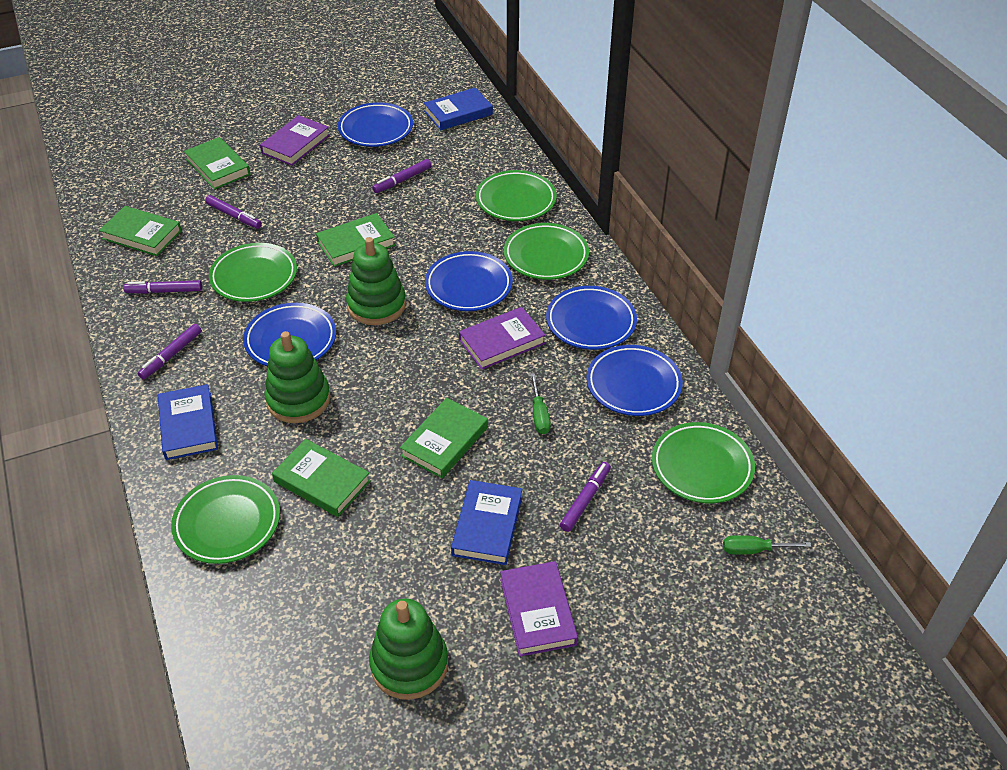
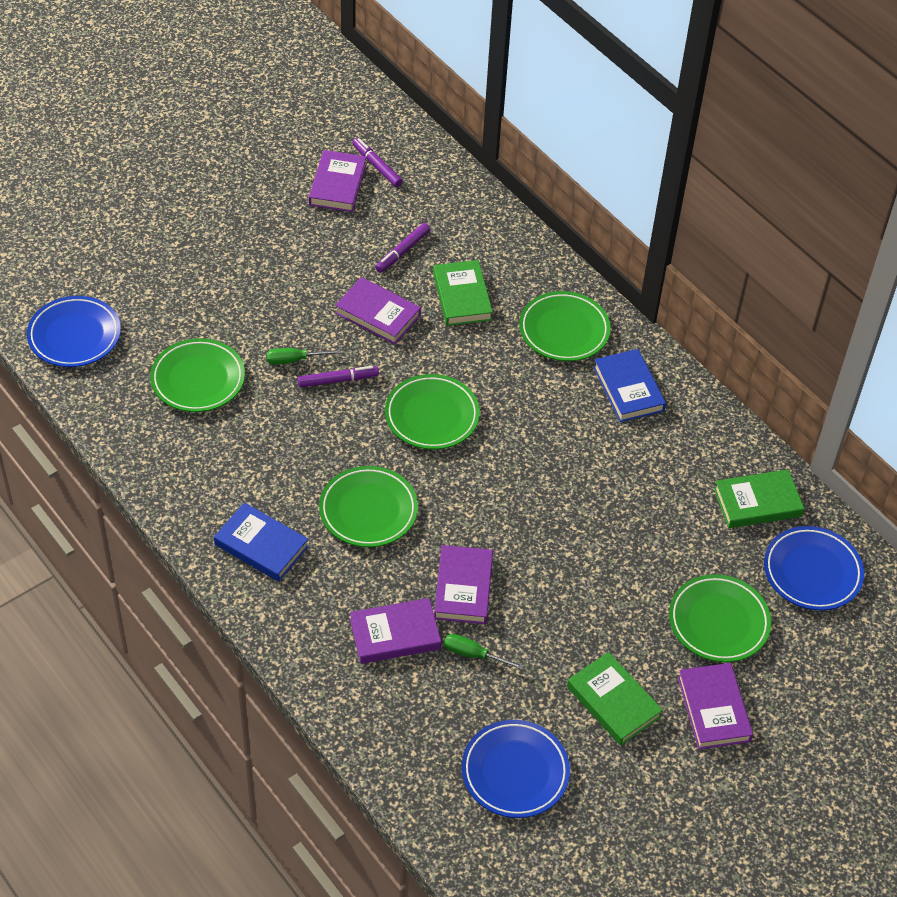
blue book: 3 -> 2
blue plate: 5 -> 3
green book: 5 -> 3
green stacking toy: 3 -> 0
purple book: 3 -> 5
purple marker: 5 -> 3

